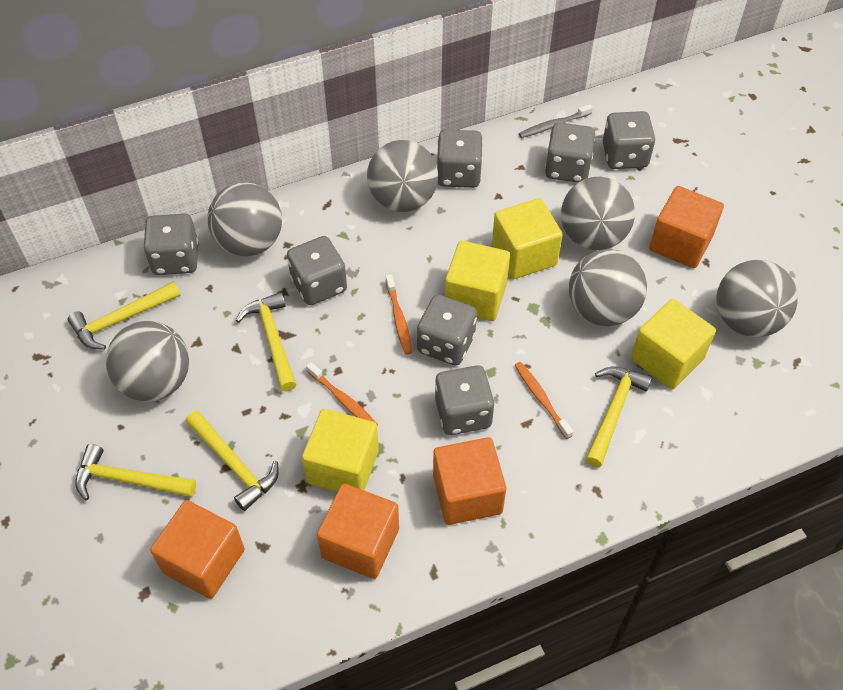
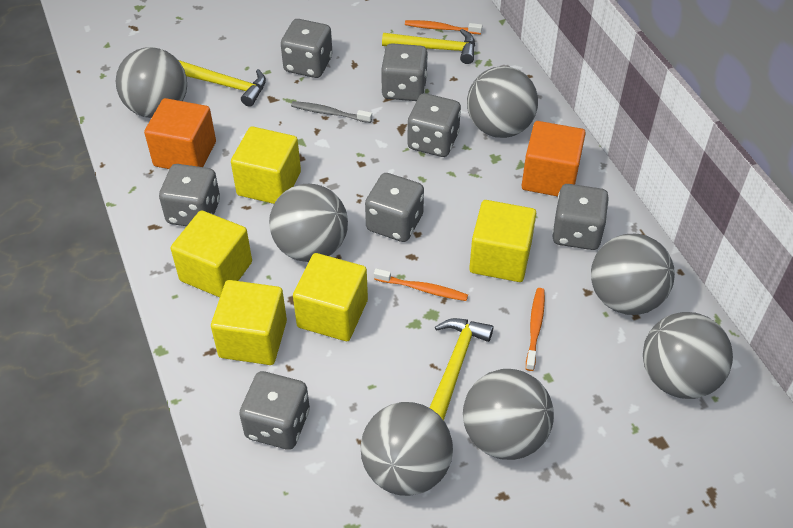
grey ball: 6 -> 7
orange cube: 4 -> 2
yellow cube: 4 -> 5
yellow hammer: 5 -> 3

